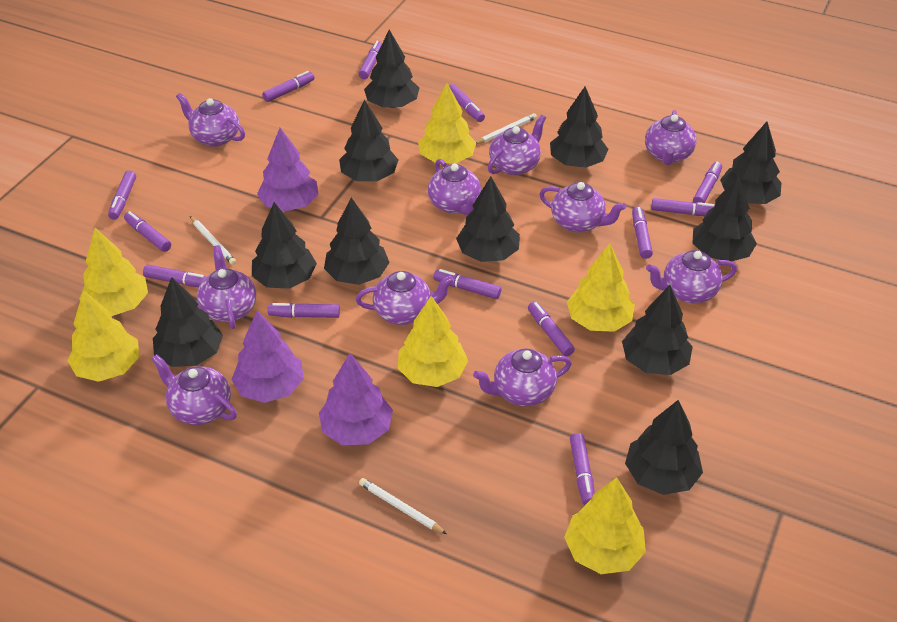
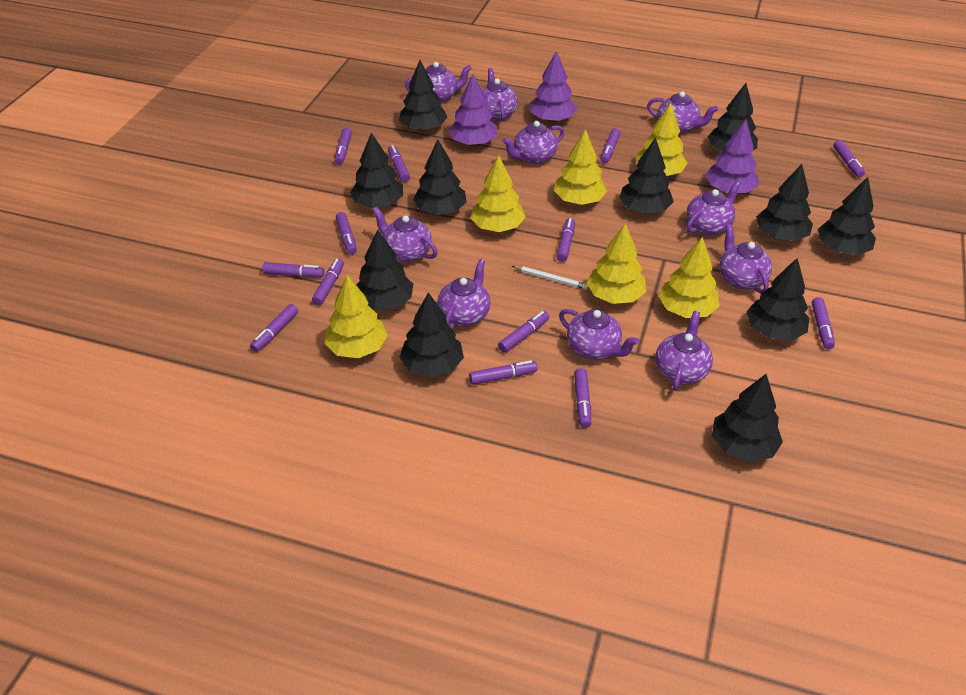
white pencil: 3 -> 1

